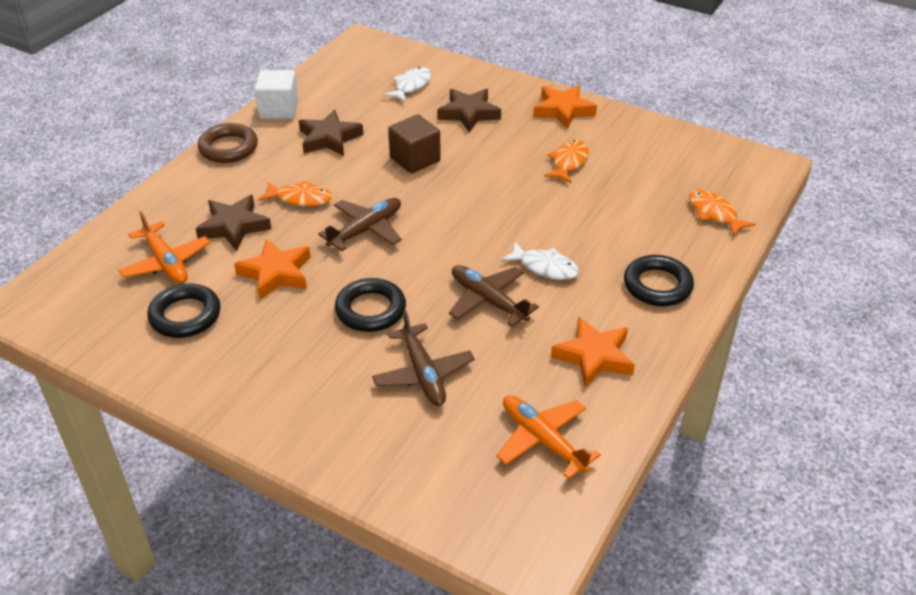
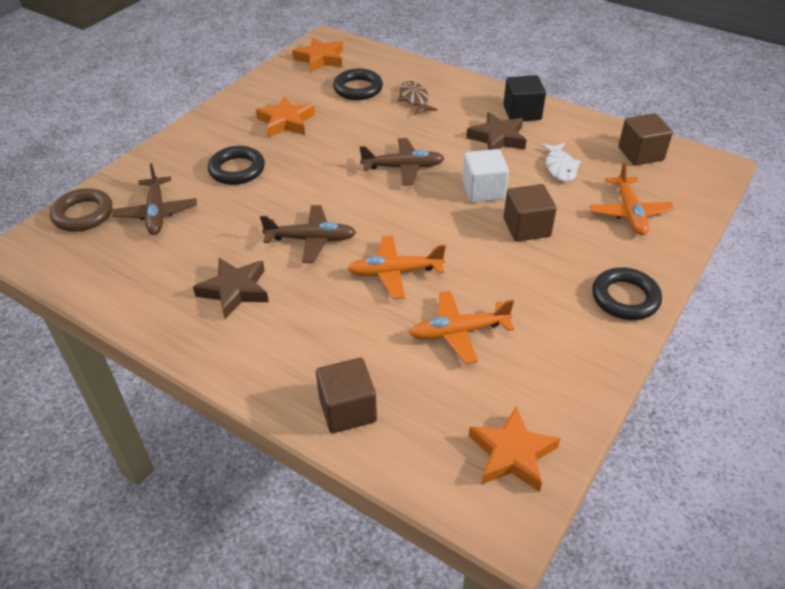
black cube: 0 -> 1
brown cube: 1 -> 3
brown fish: 0 -> 1
brown star: 3 -> 2
orange fish: 3 -> 0
orange plane: 2 -> 3
white fish: 2 -> 1

